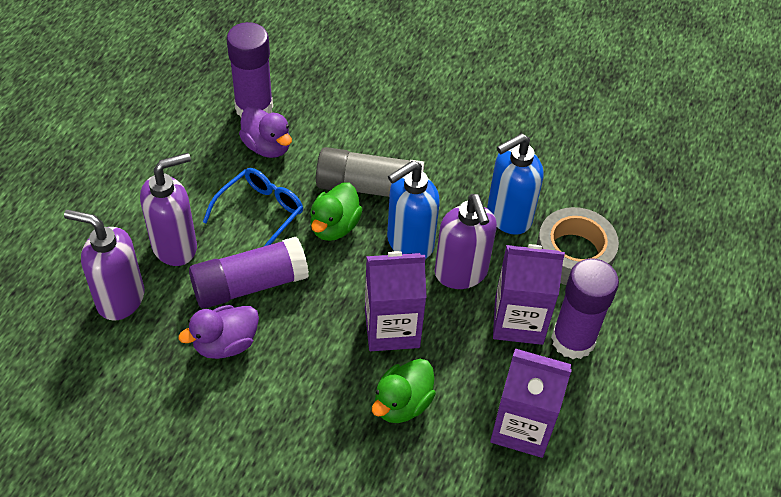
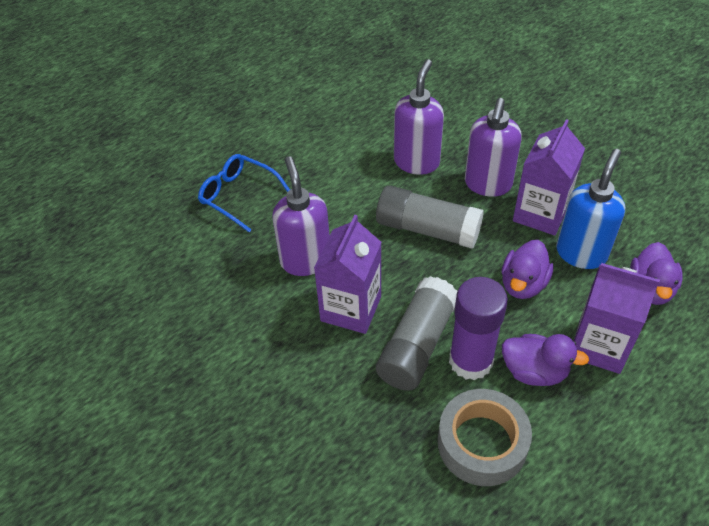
blue soap dispenser: 2 -> 1
green duck: 2 -> 0
grey glue stick: 1 -> 2
purple duck: 2 -> 3
purple glue stick: 3 -> 1

